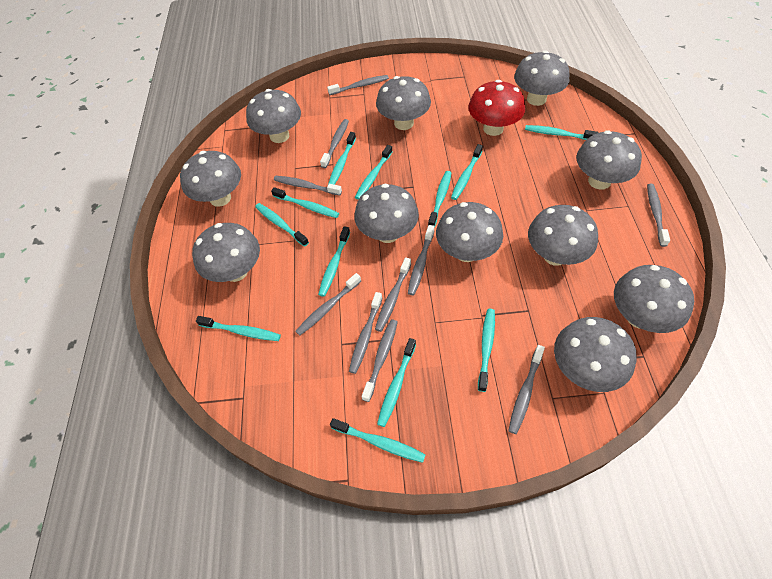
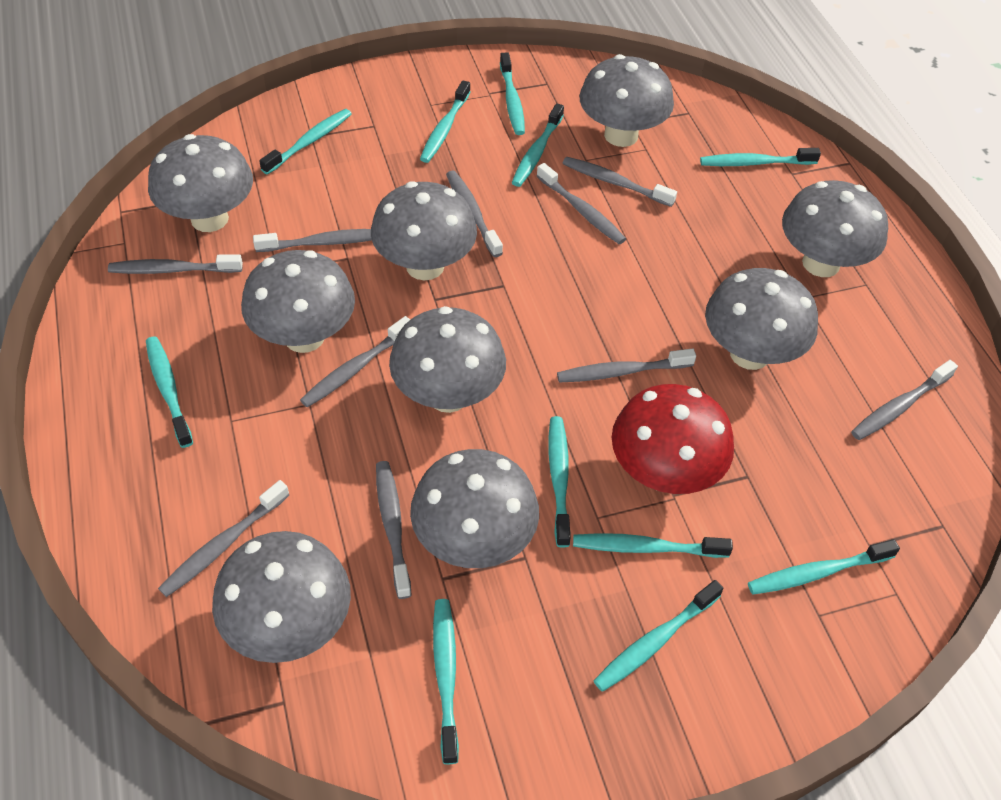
grey mushroom: 11 -> 9
turquoise toothbrush: 12 -> 11

